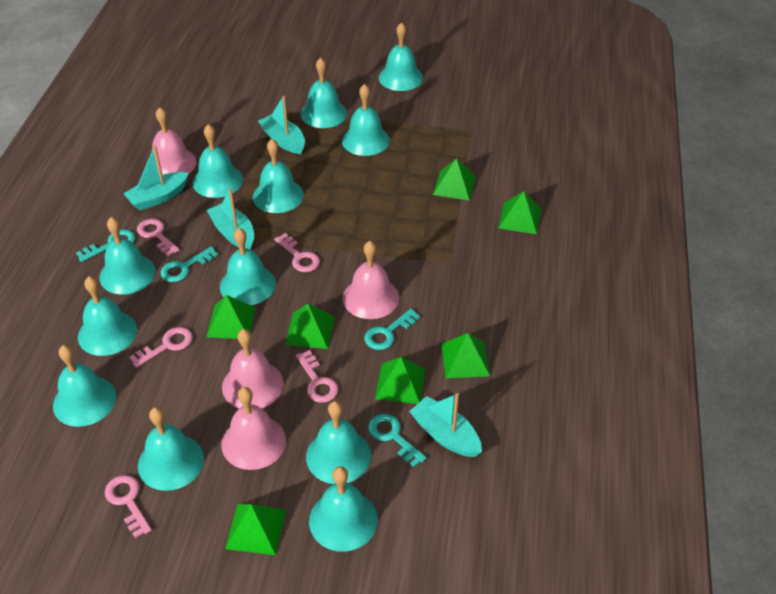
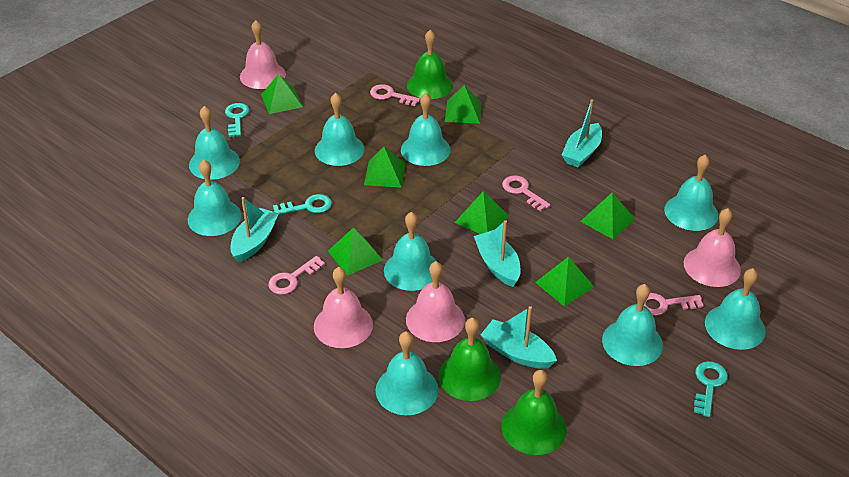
green bell: 0 -> 3
pink key: 5 -> 4
turquoise bell: 12 -> 9
turquoise key: 4 -> 3

